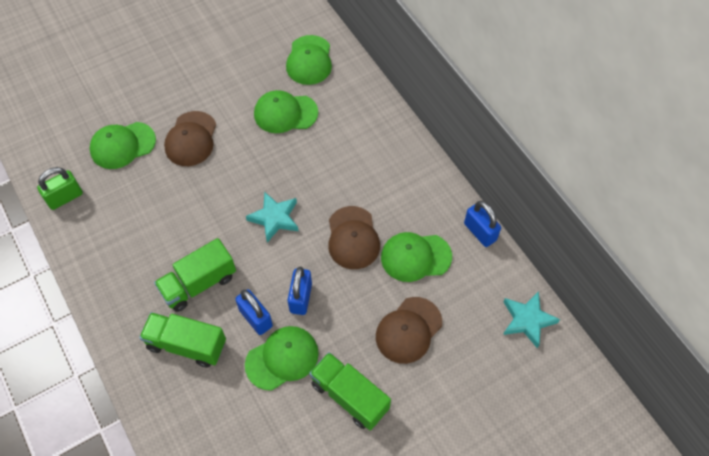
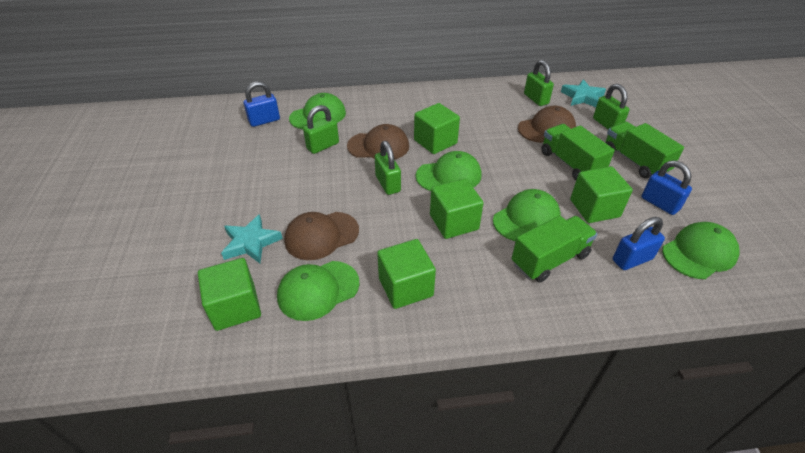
green cube: 0 -> 5
green padlock: 1 -> 4

